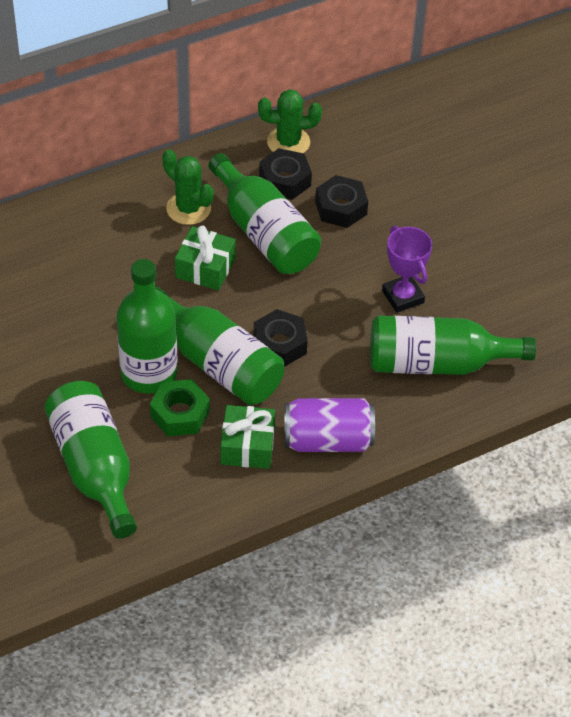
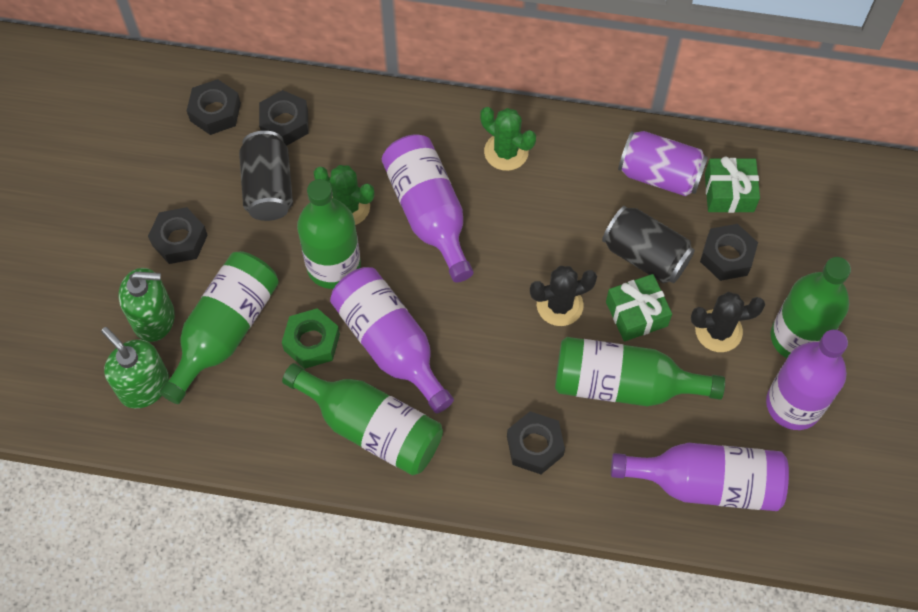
black cactus: 0 -> 2
black can: 0 -> 2
black nut: 3 -> 5
green soap dispenser: 0 -> 2
purple bottle: 0 -> 4
purple trophy: 1 -> 0

